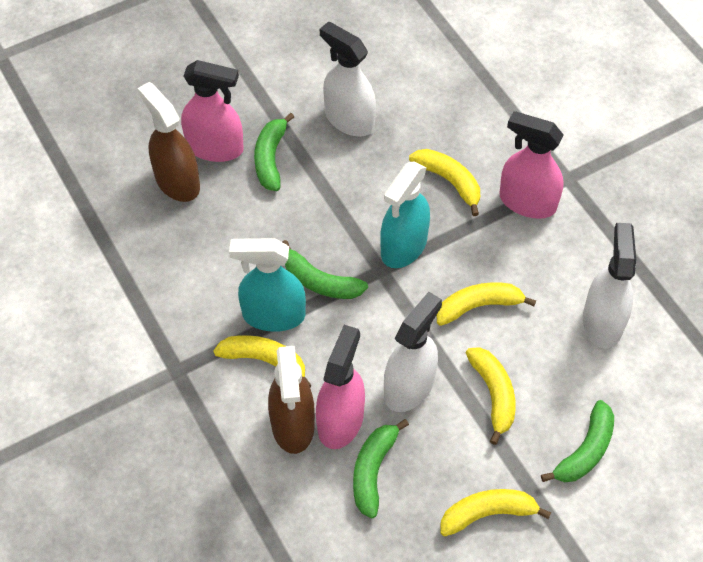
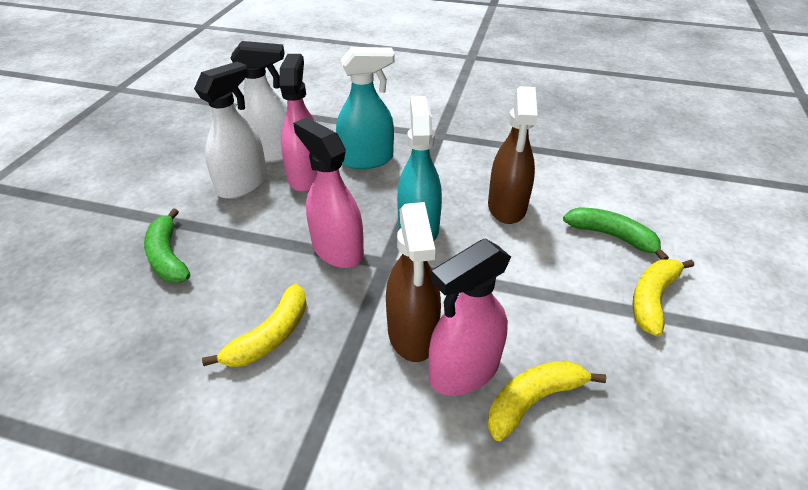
green banana: 4 -> 2
white spray bottle: 3 -> 2
yellow banana: 5 -> 3

